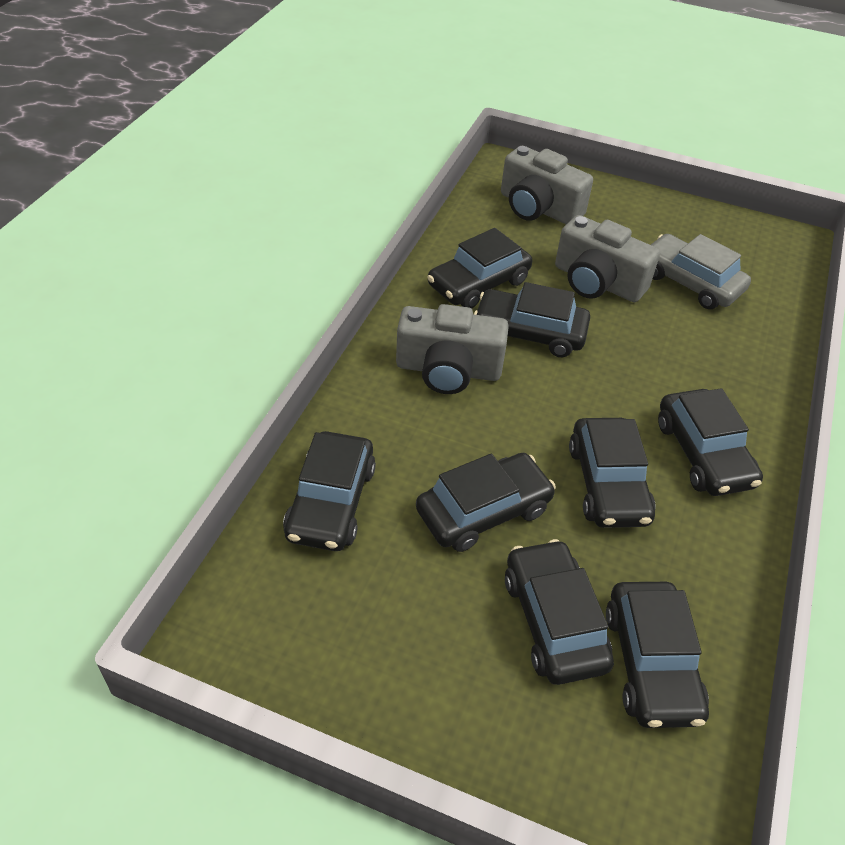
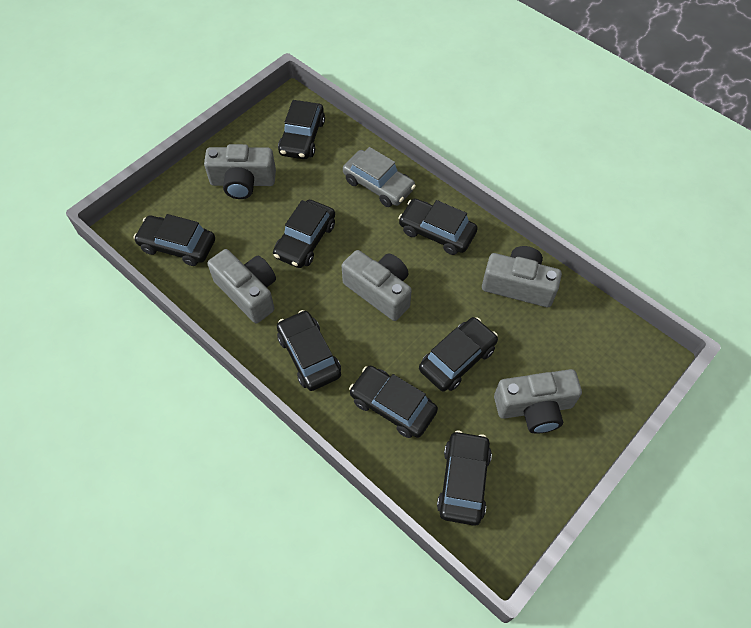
grey camera: 3 -> 5

